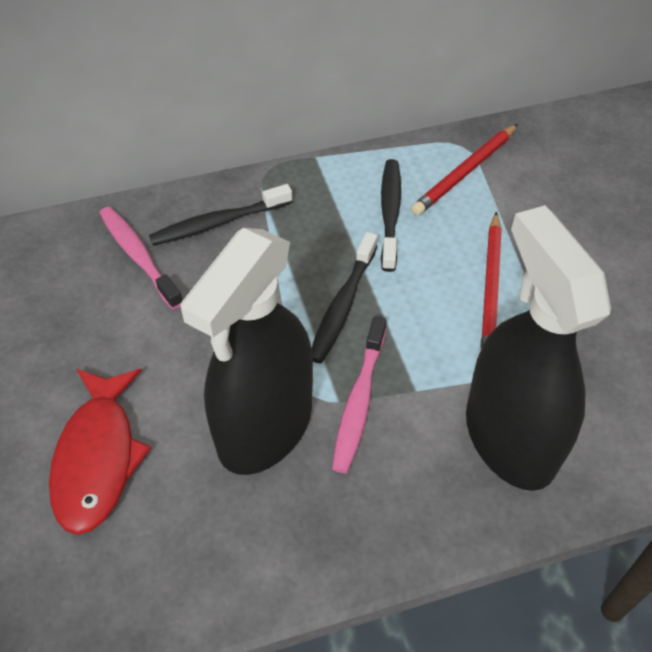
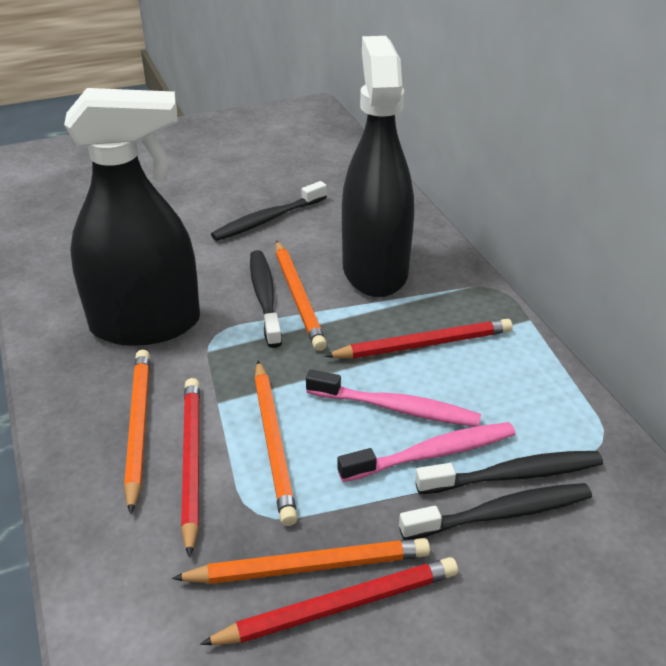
black toothbrush: 3 -> 4
orange pencil: 0 -> 4
red fish: 1 -> 0
red pencil: 2 -> 3

